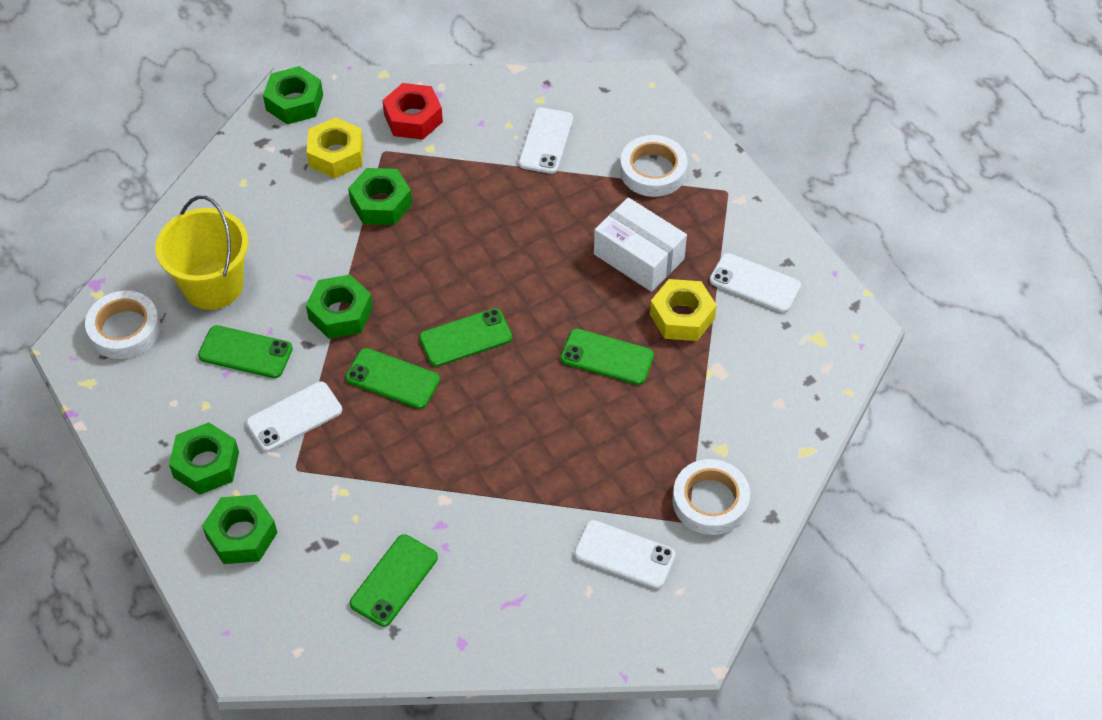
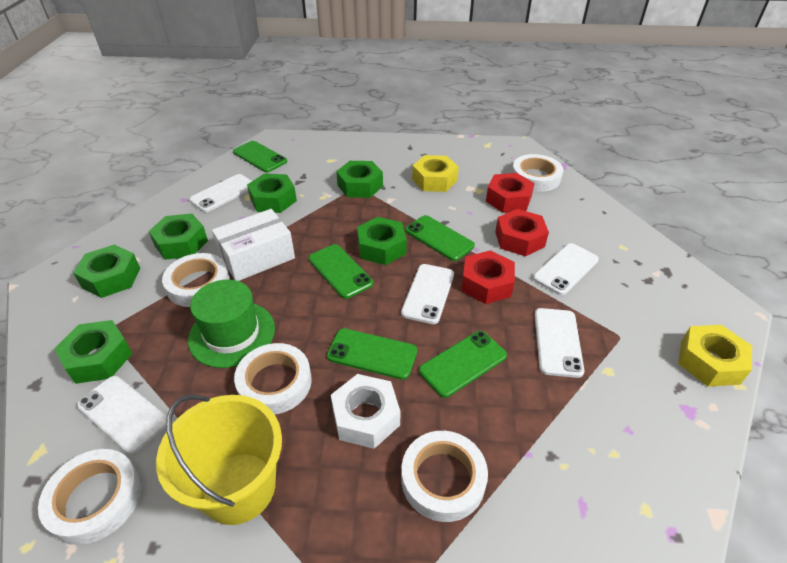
green hat: 0 -> 1
green nut: 5 -> 6
red nut: 1 -> 3
white nut: 0 -> 1
white phone: 4 -> 5
white tape: 3 -> 5

